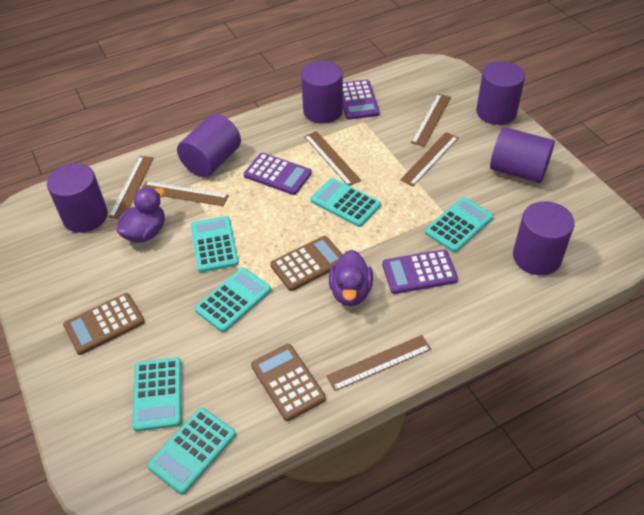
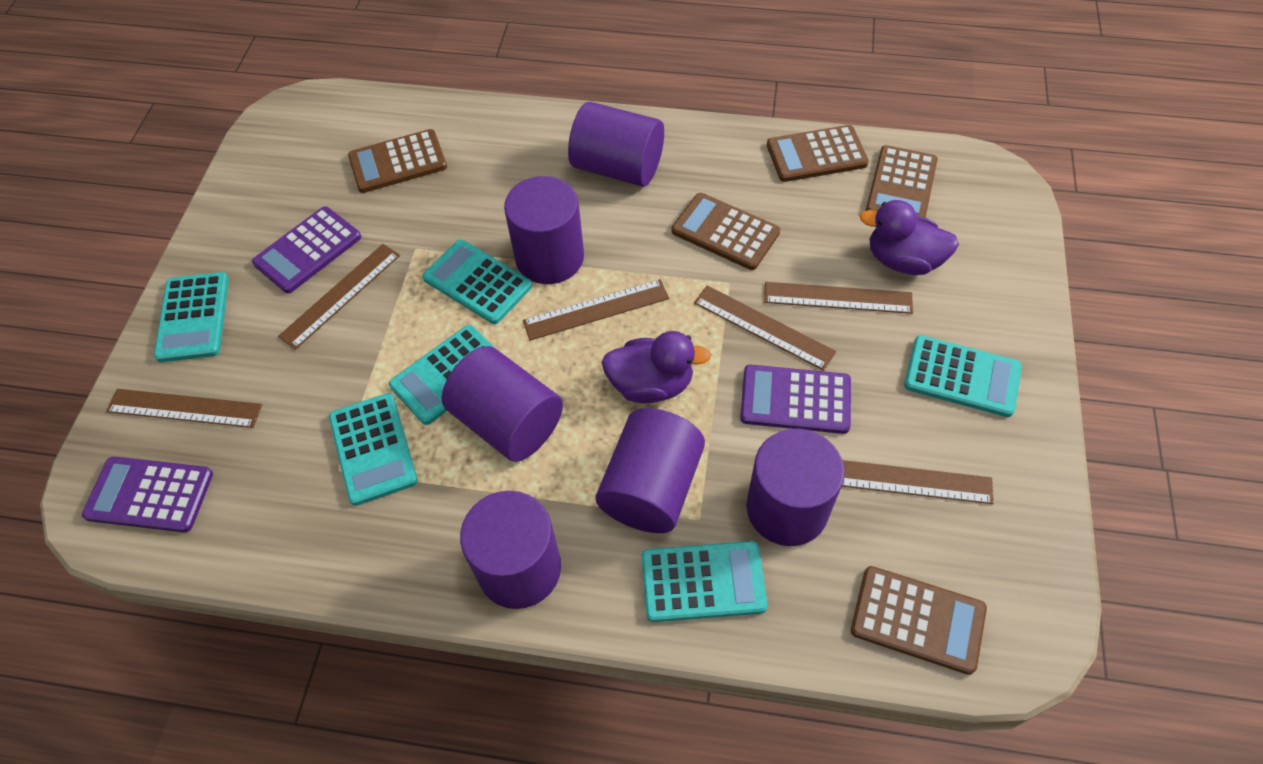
brown calculator: 3 -> 5

